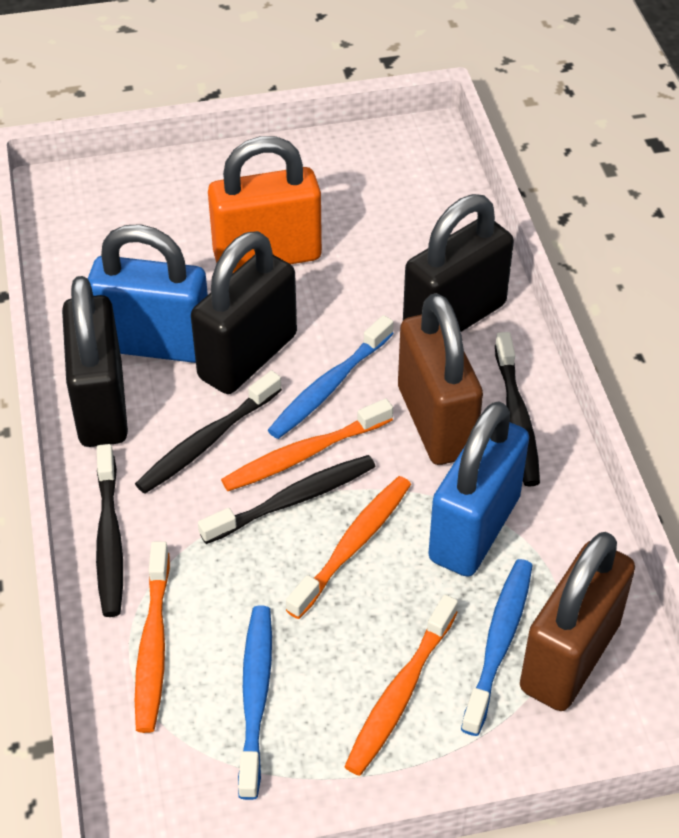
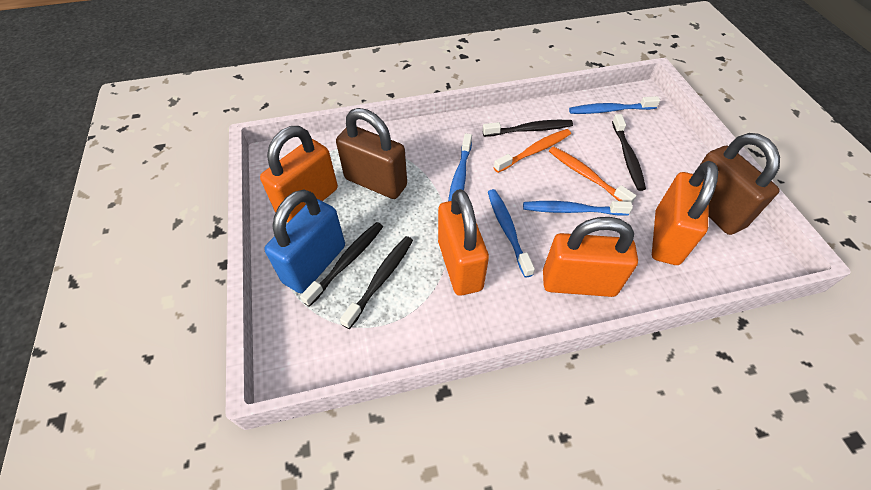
black padlock: 3 -> 0
blue padlock: 2 -> 1
blue toothbrush: 3 -> 4
orange padlock: 1 -> 4
orange toothbrush: 4 -> 2

